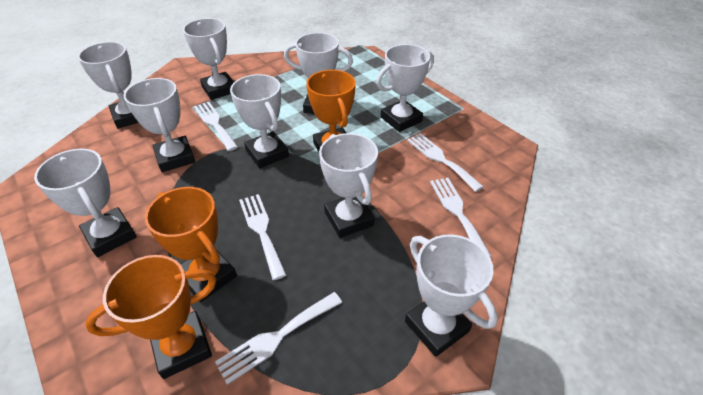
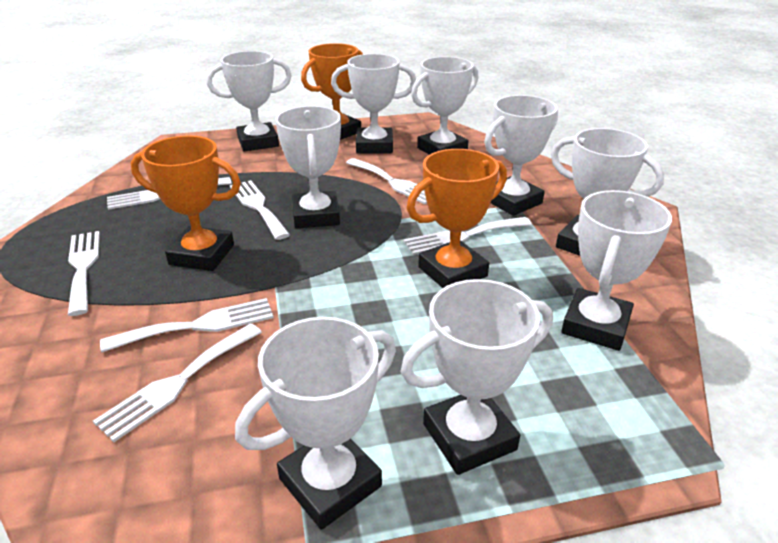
white fork: 5 -> 7

